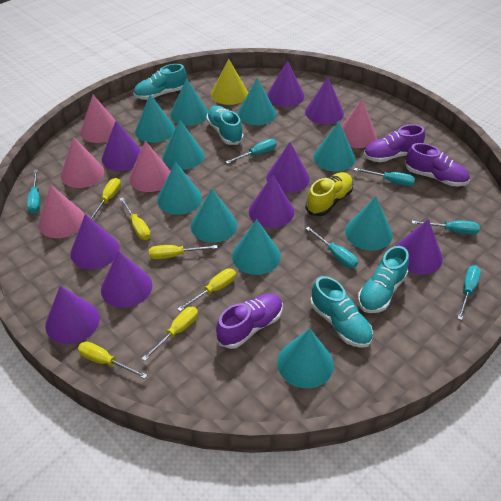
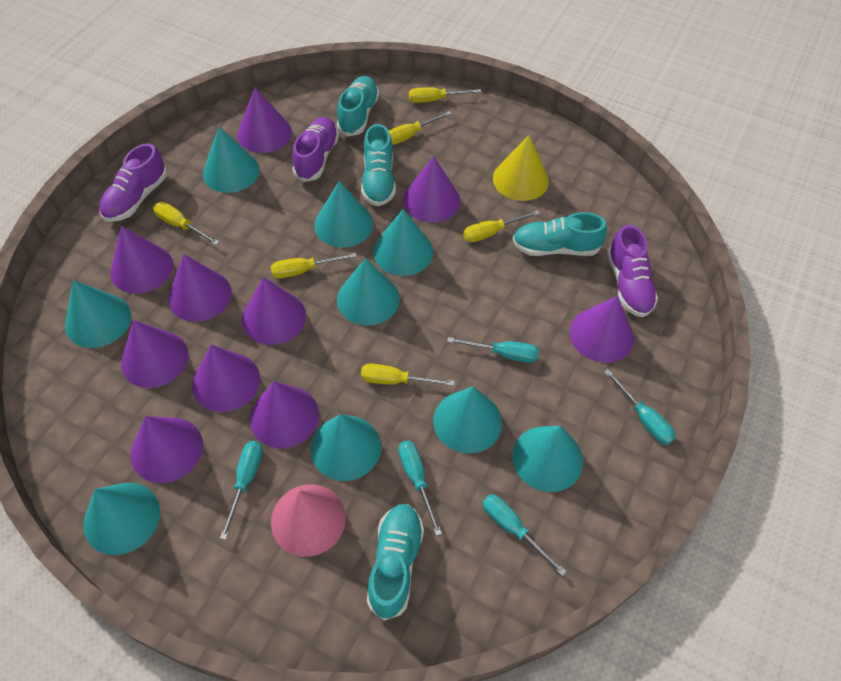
pink cone: 5 -> 1
purple cone: 9 -> 10
turquoise cone: 10 -> 9
turquoise screwdriver: 6 -> 5
yellow shoe: 1 -> 0

